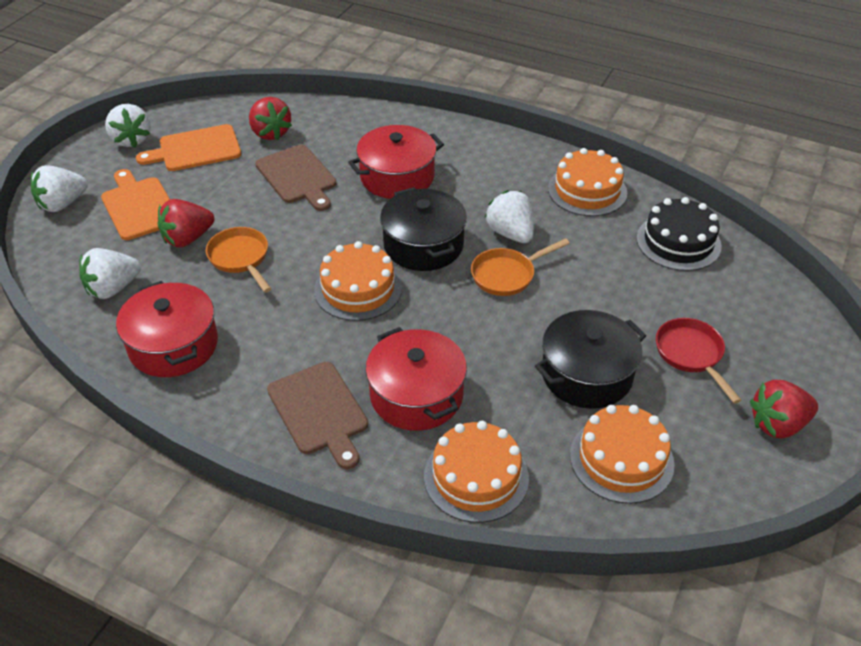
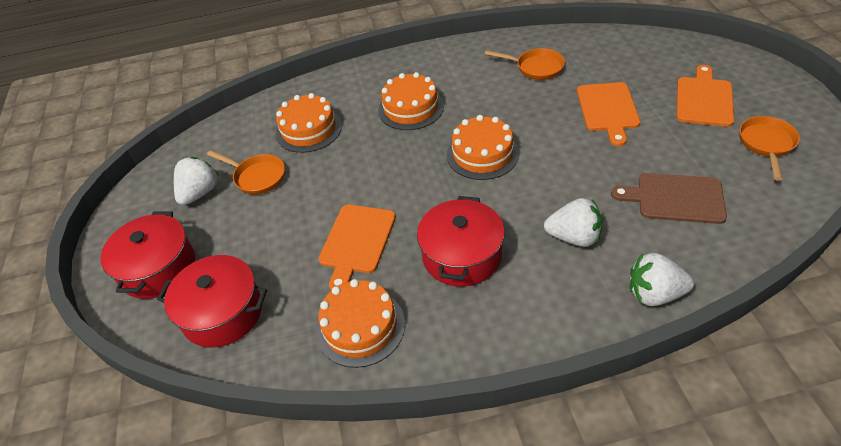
black cake: 1 -> 0
black pot: 2 -> 0
brown cutting board: 2 -> 1
orange cutting board: 2 -> 3
orange pan: 2 -> 3
red pan: 1 -> 0
red strawberry: 3 -> 0
white strawberry: 4 -> 3

